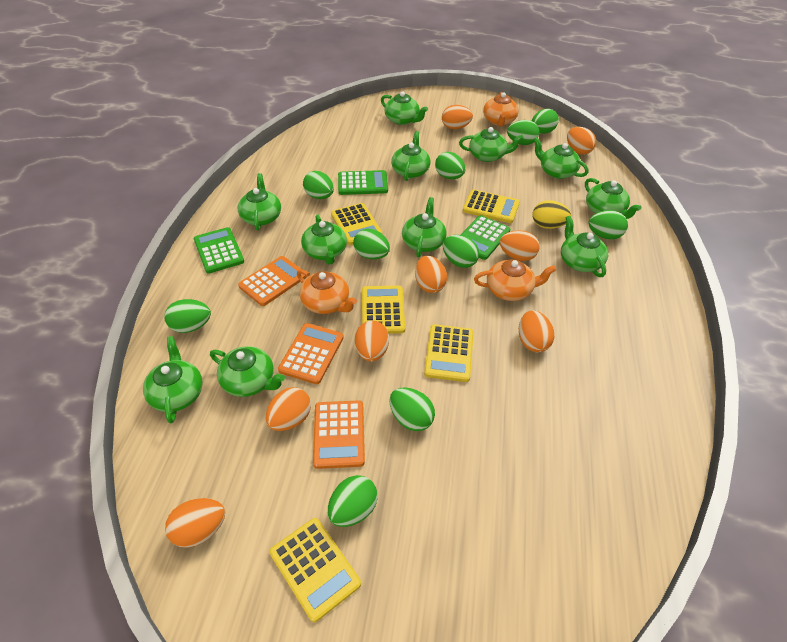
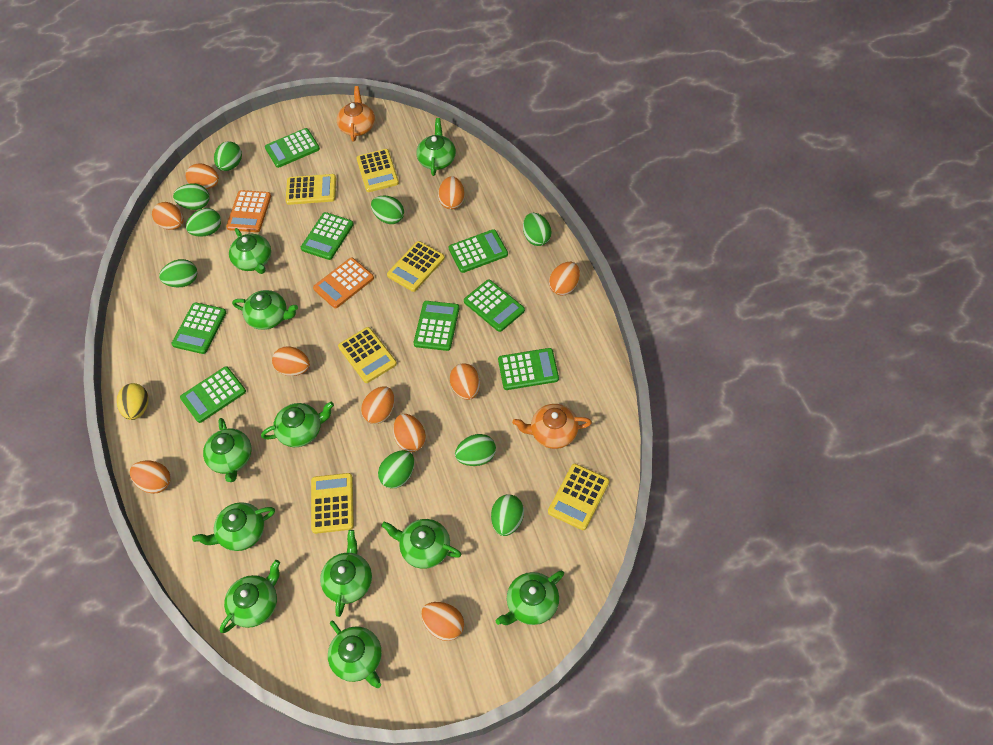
green calculator: 3 -> 8
green egg: 10 -> 9
orange calculator: 3 -> 2
orange egg: 8 -> 10
orange teapot: 3 -> 2
yellow calculator: 5 -> 6

